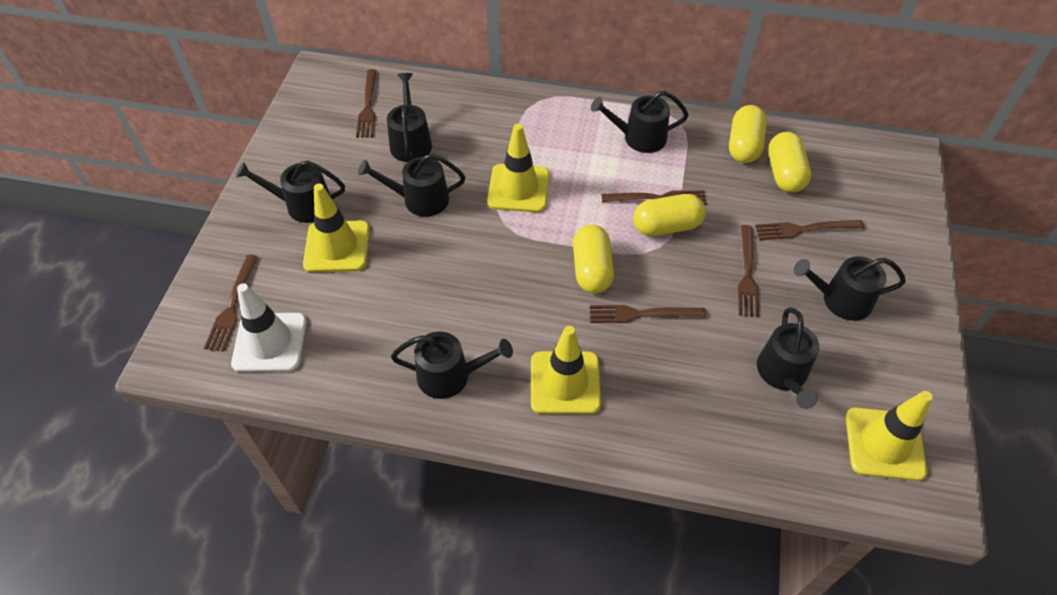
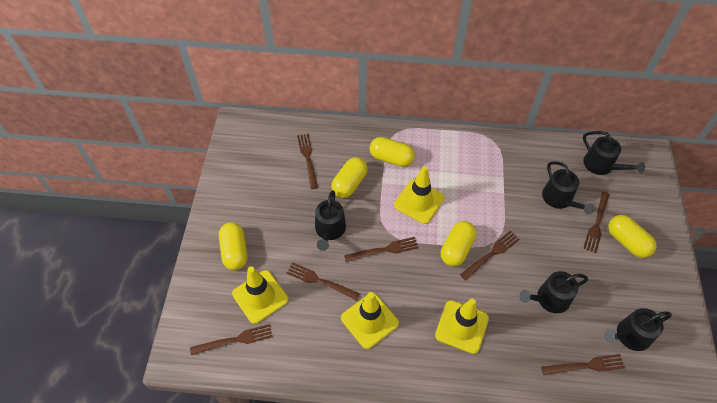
black watering can: 7 -> 5
brown fork: 6 -> 7
white traffic cone: 1 -> 0
yellow capsule: 4 -> 5

